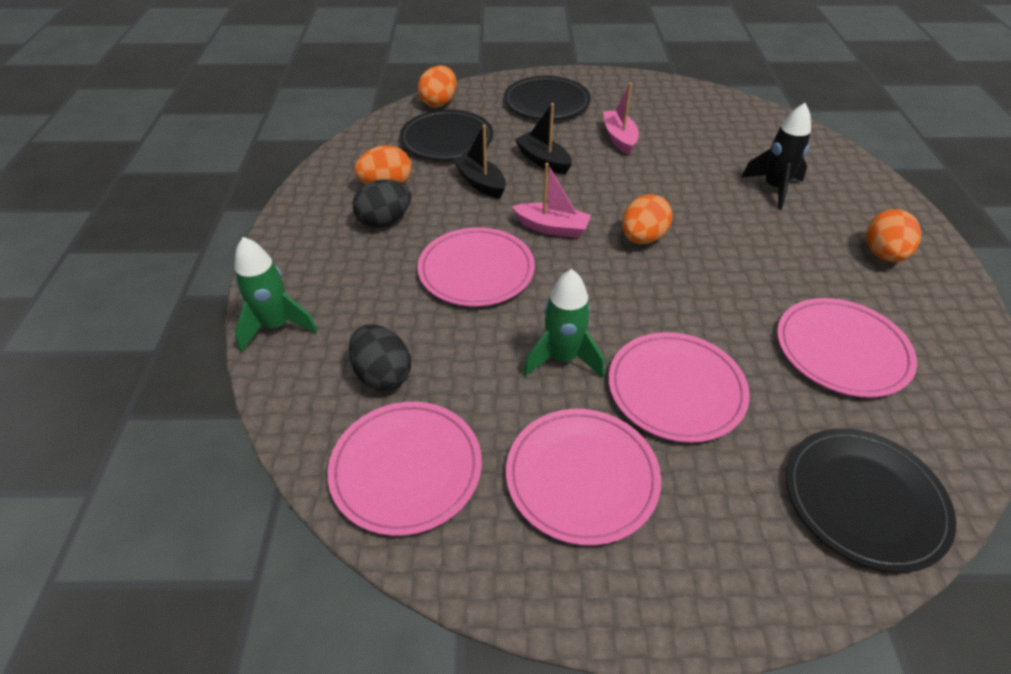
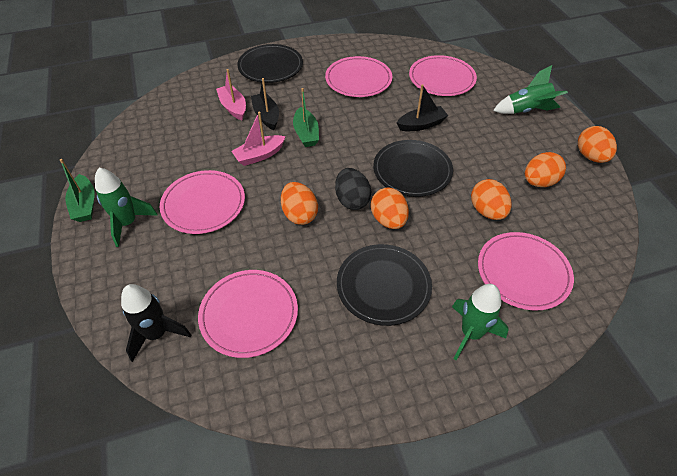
black egg: 2 -> 1
green boat: 0 -> 2
green rocket: 2 -> 3
orange egg: 4 -> 5

